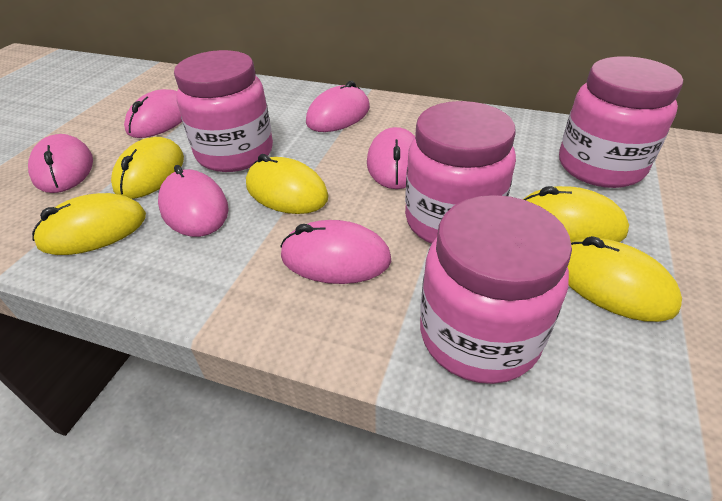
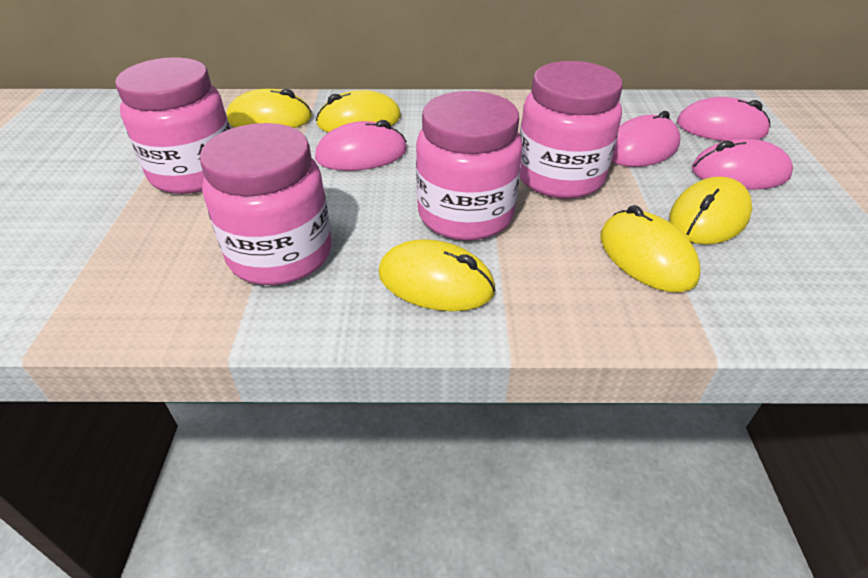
pink mouse: 6 -> 4

